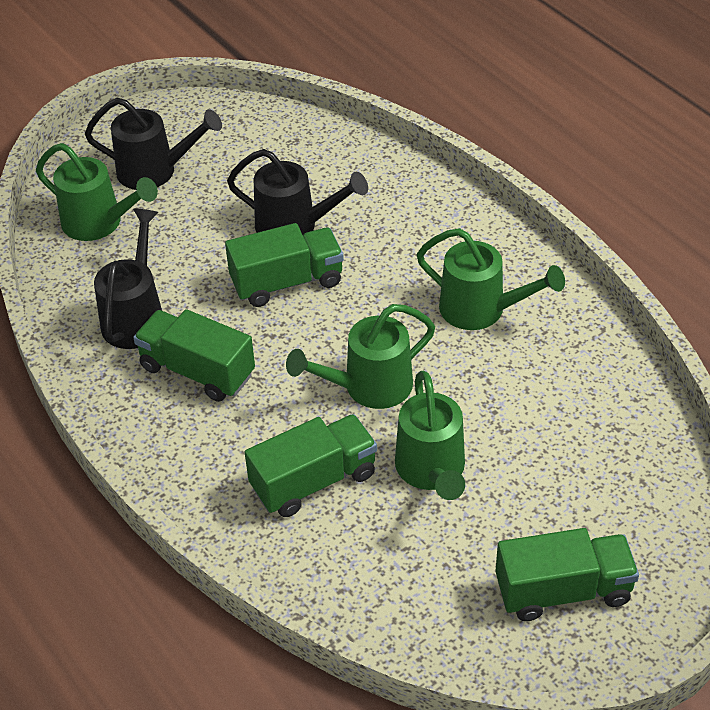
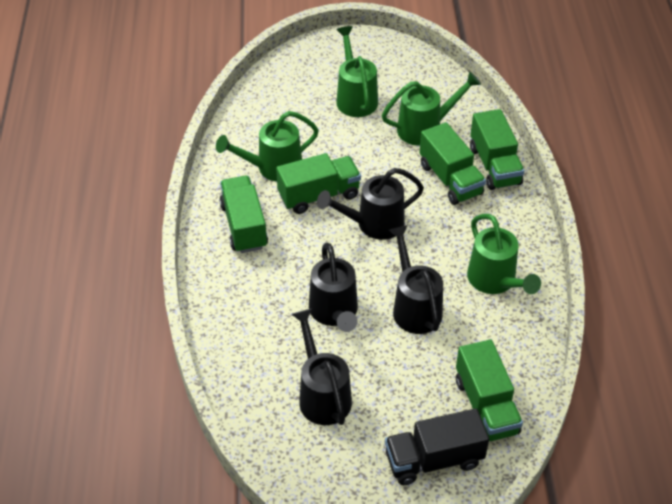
black truck: 0 -> 1
black watering can: 3 -> 4
green truck: 4 -> 5

